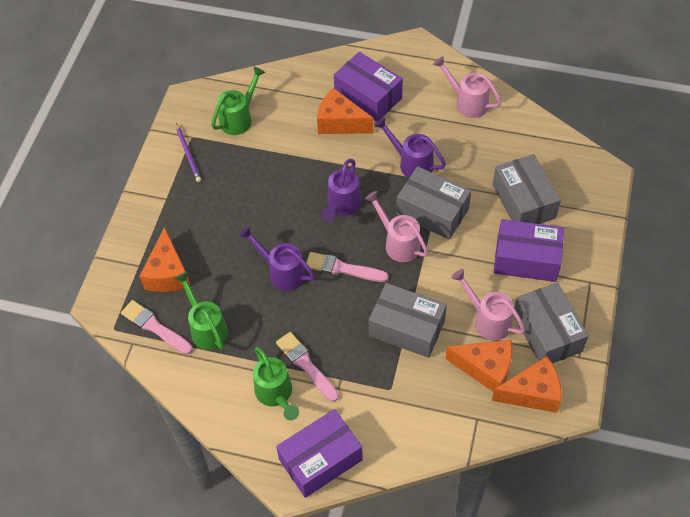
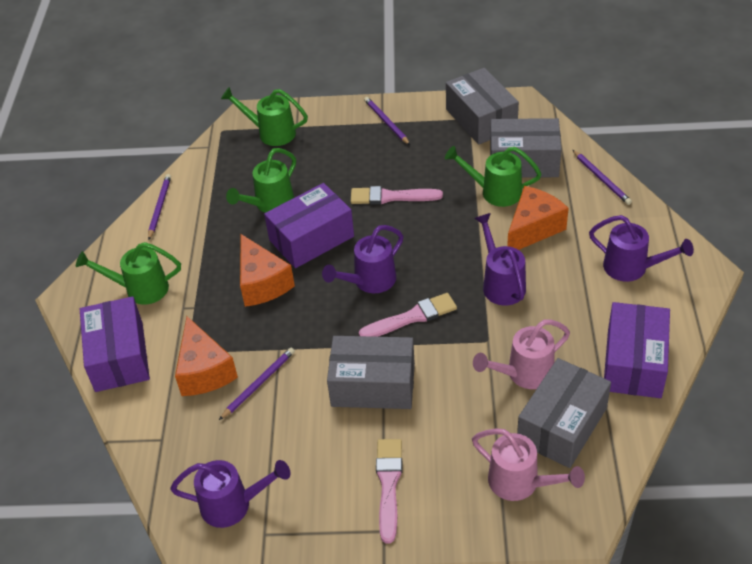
green watering can: 3 -> 4
orange cheese: 4 -> 3
pink watering can: 3 -> 2
purple pencil: 1 -> 4
purple watering can: 3 -> 4

